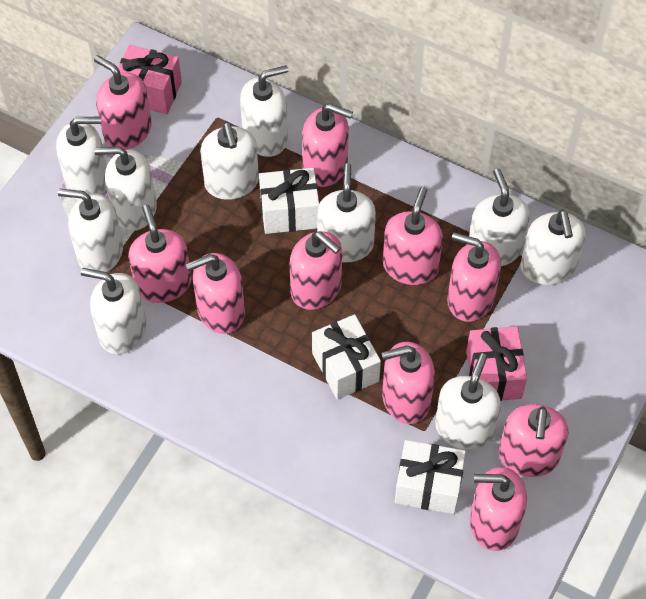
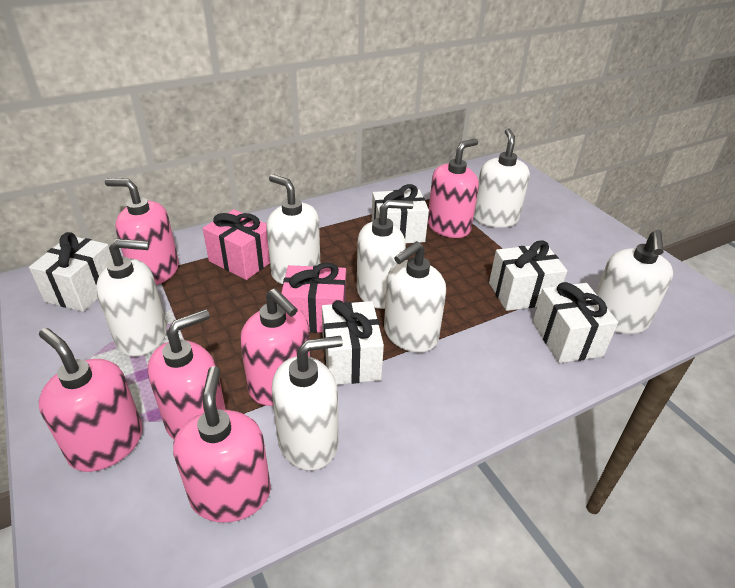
pink soap dispenser: 10 -> 6
white gift: 3 -> 5
white soap dispenser: 10 -> 7

